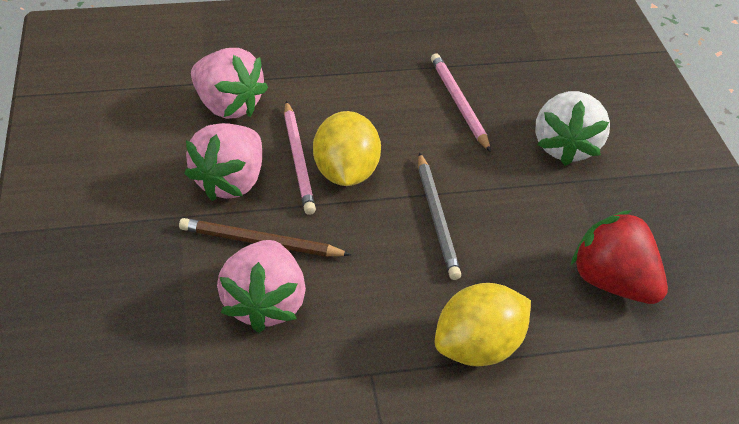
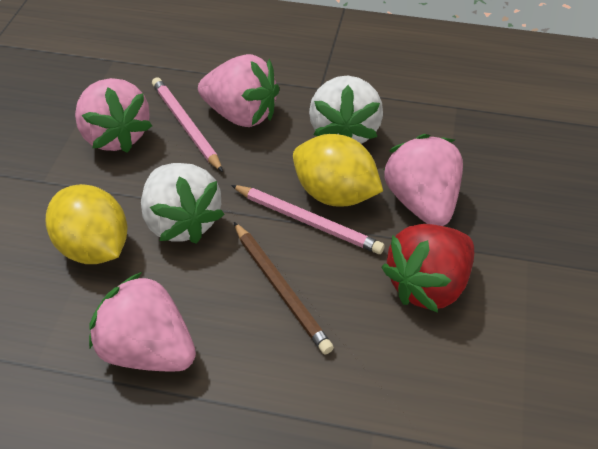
grey pencil: 1 -> 0
pink strawberry: 3 -> 4
white strawberry: 1 -> 2

